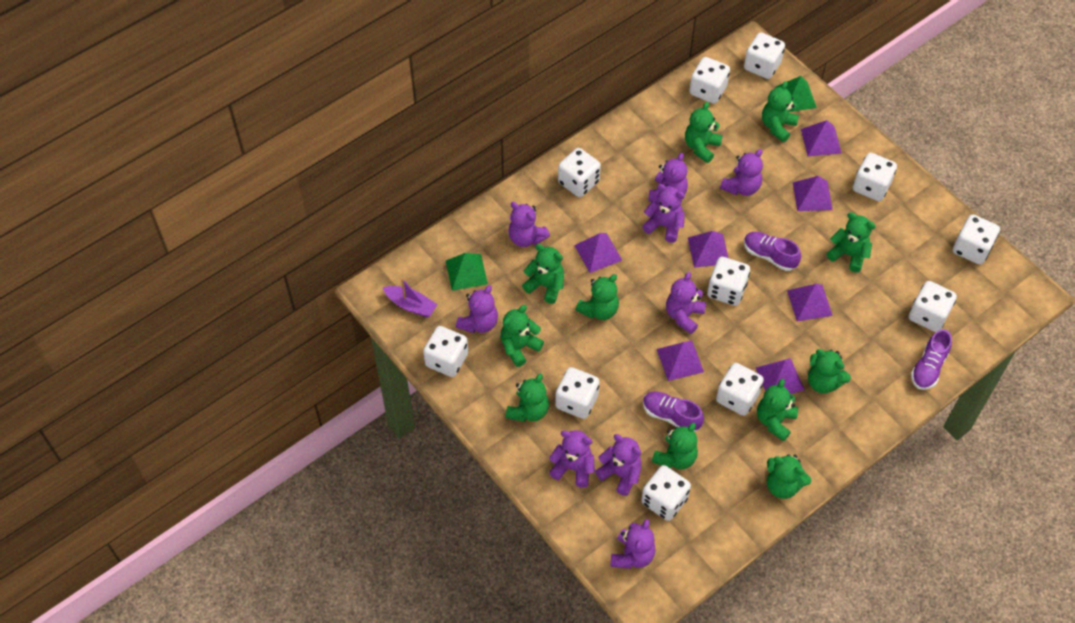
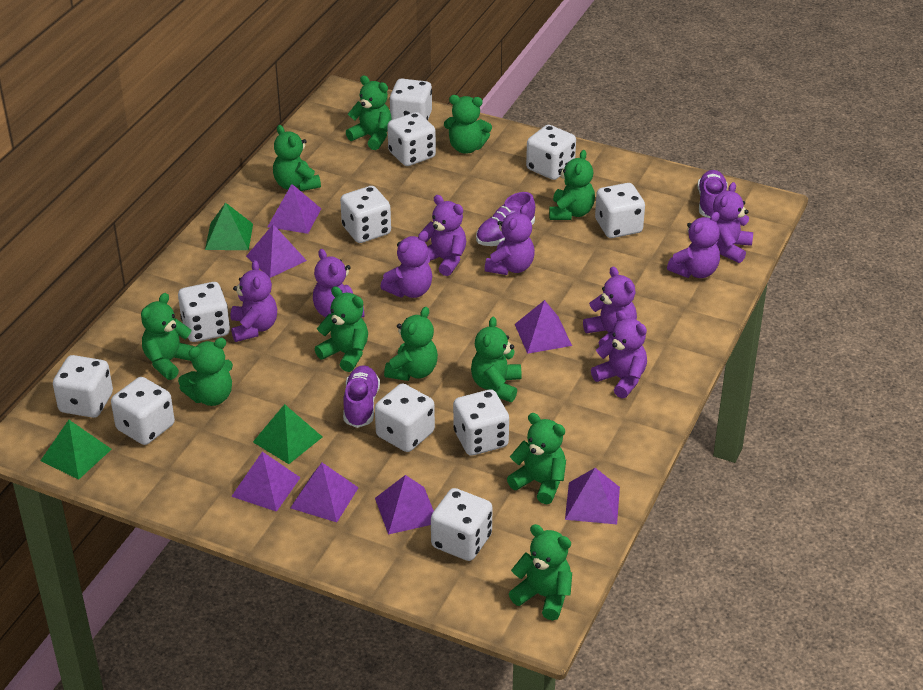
green pyramid: 2 -> 3
purple boat: 1 -> 0

